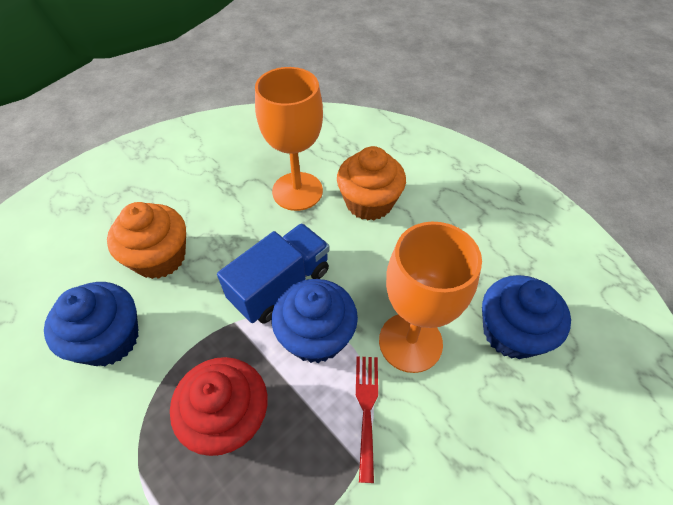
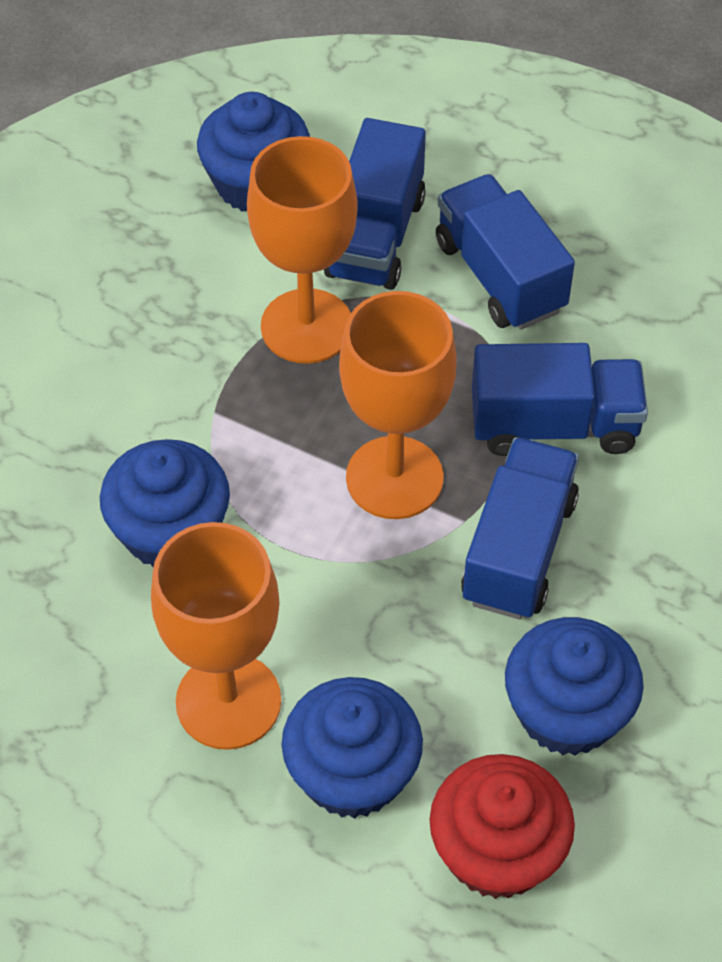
blue cupcake: 3 -> 4
blue truck: 1 -> 4
orange cupcake: 2 -> 0
orange goblet: 2 -> 3
red fork: 1 -> 0

